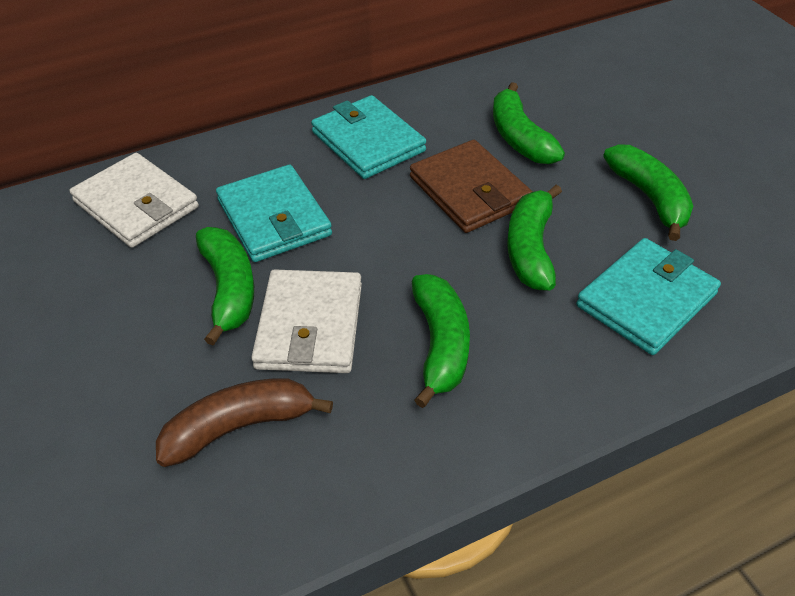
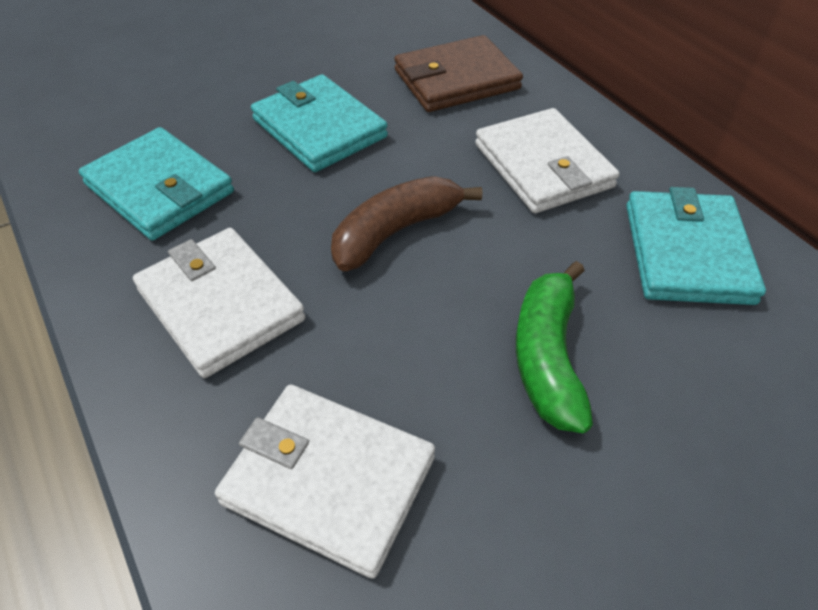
green banana: 5 -> 1
white wallet: 2 -> 3

